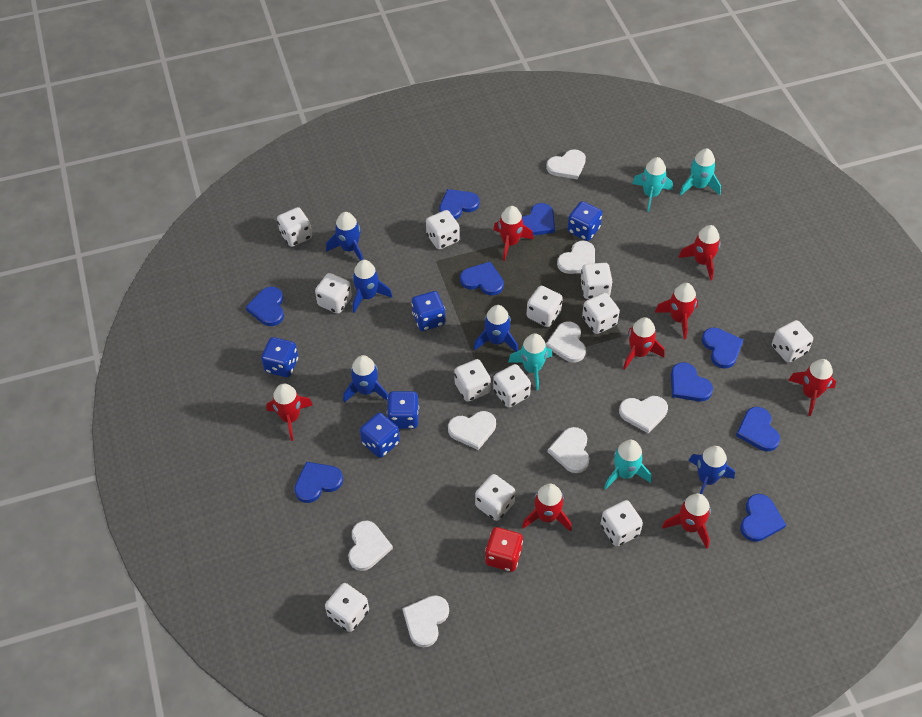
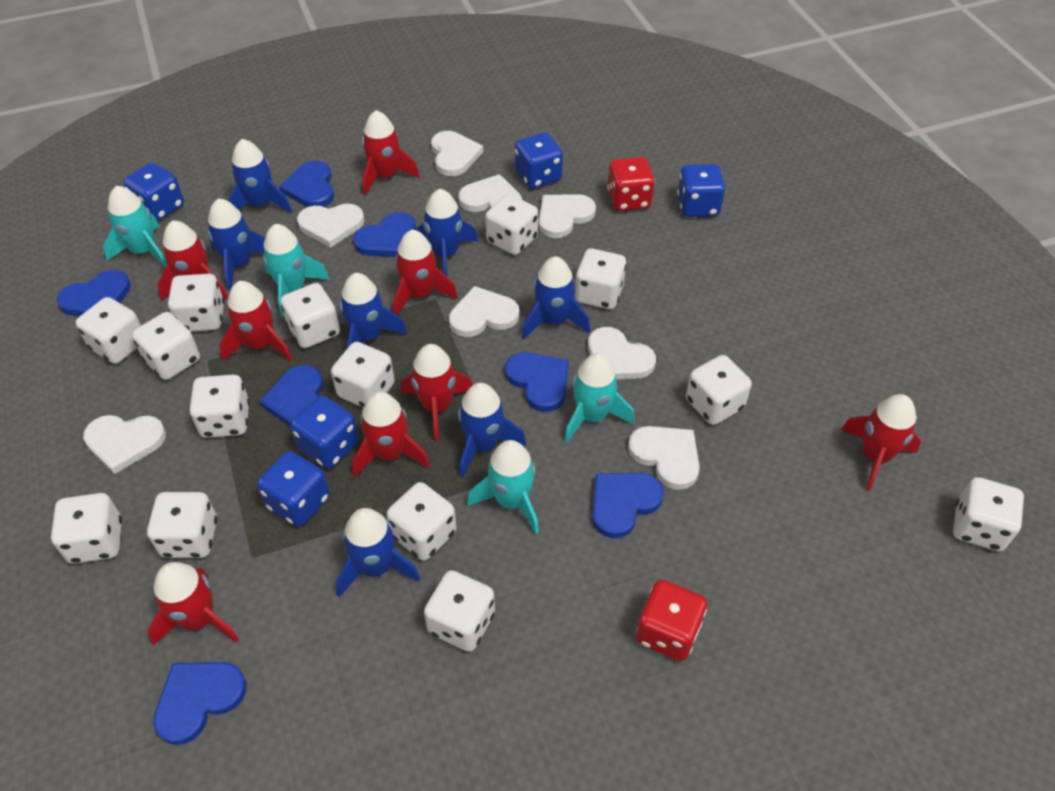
blue heart: 9 -> 7
blue rocket: 5 -> 7
red dice: 1 -> 2
white dice: 12 -> 14

